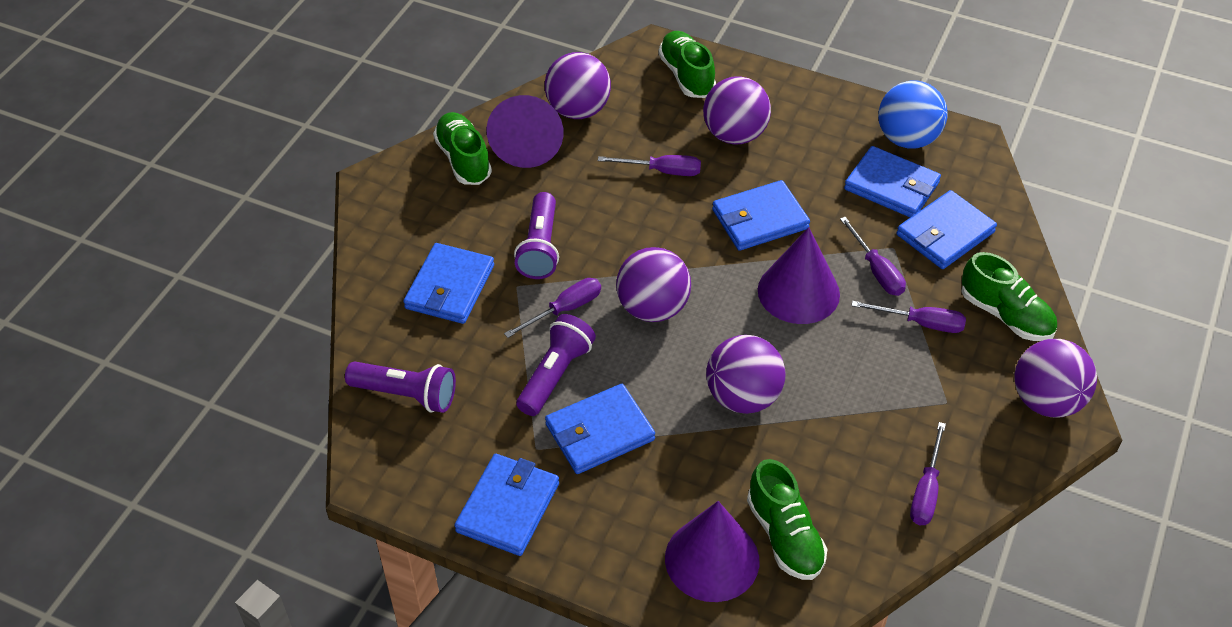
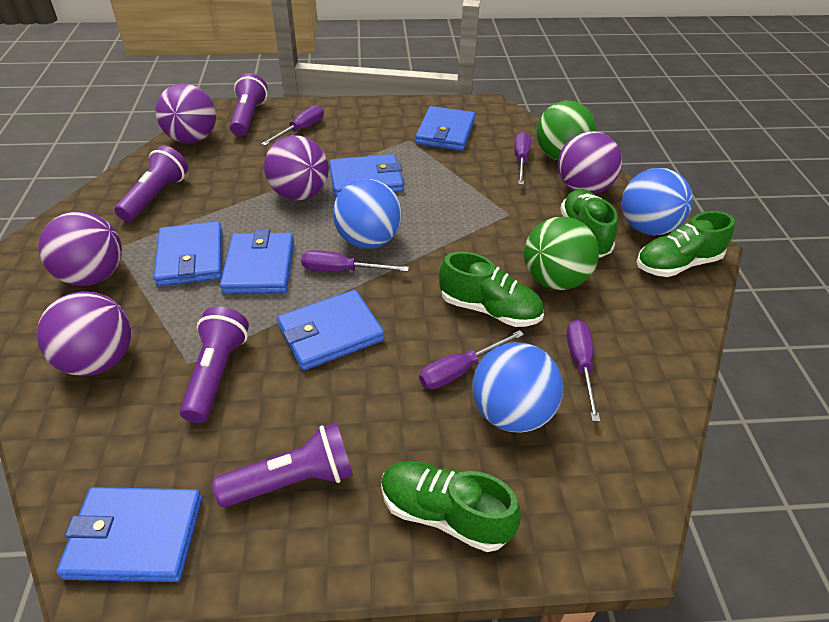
blue ball: 1 -> 3
green ball: 0 -> 2
purple cone: 3 -> 0
purple flashlight: 3 -> 4

